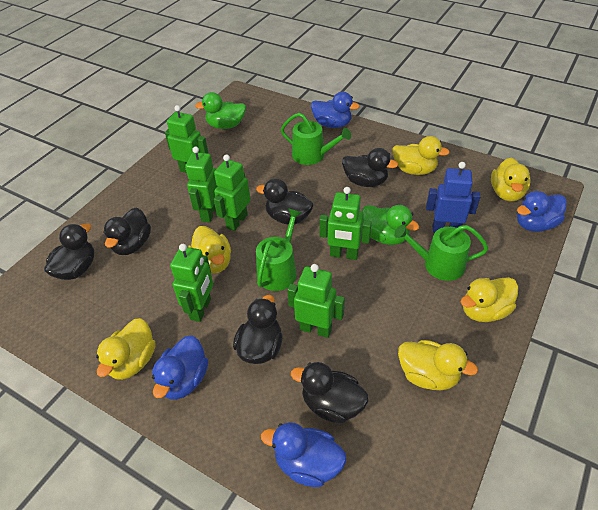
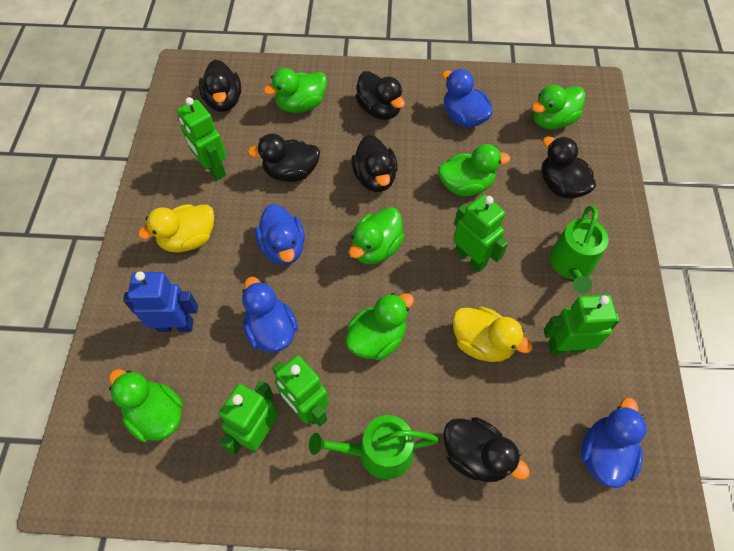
green duck: 2 -> 6
green robot: 6 -> 5
green watering can: 3 -> 2
yellow duck: 6 -> 2

